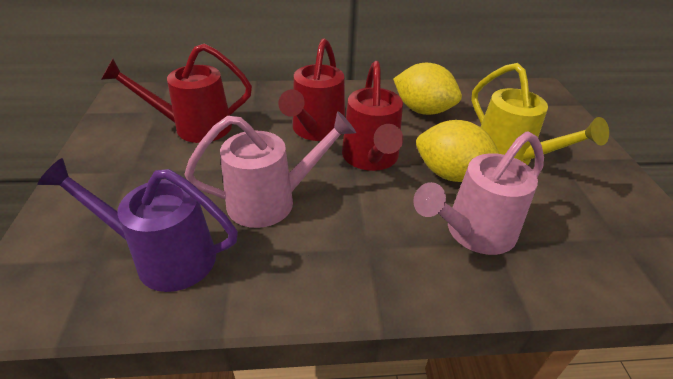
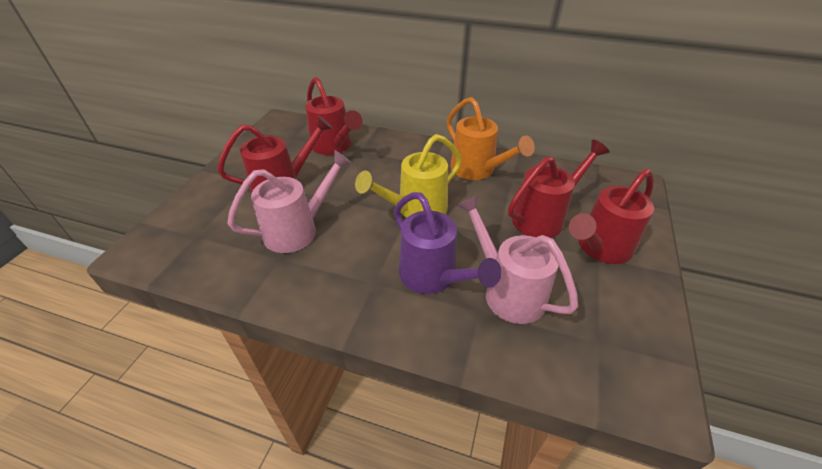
orange watering can: 0 -> 1
red watering can: 3 -> 4
yellow lemon: 2 -> 0

